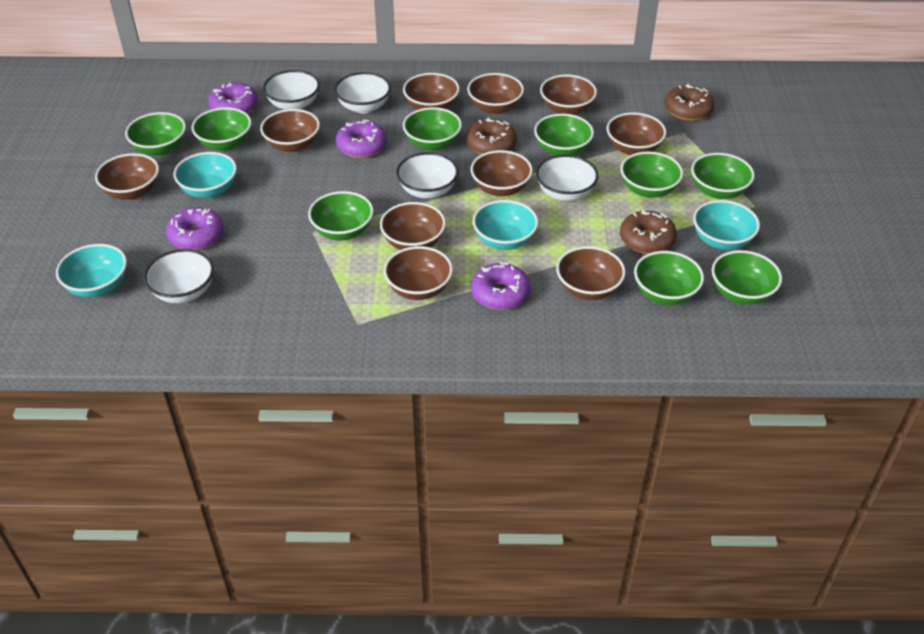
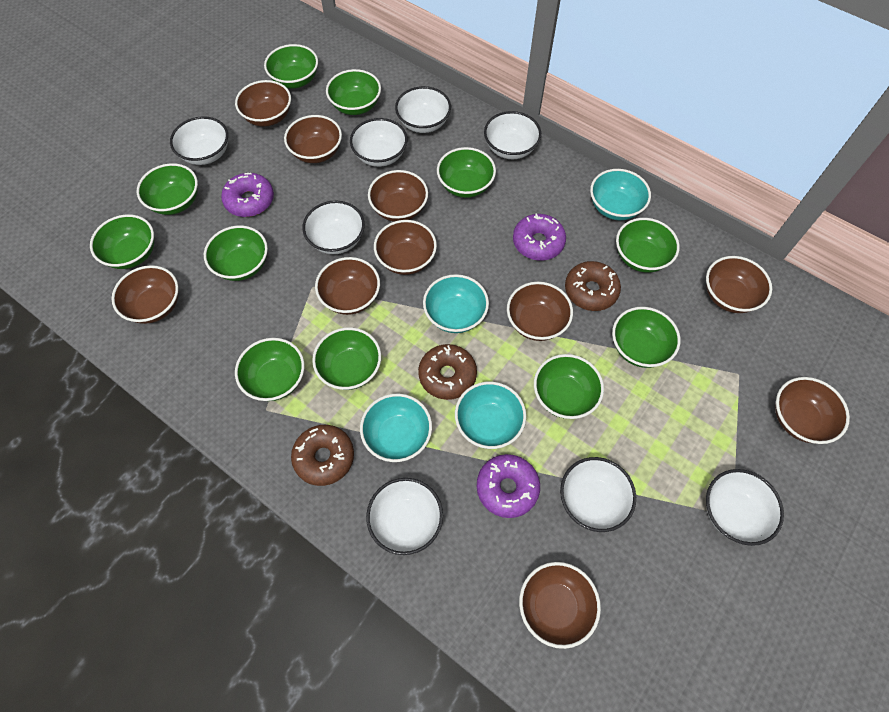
green bowl: 9 -> 11
purple donut: 4 -> 3
white bowl: 5 -> 8

